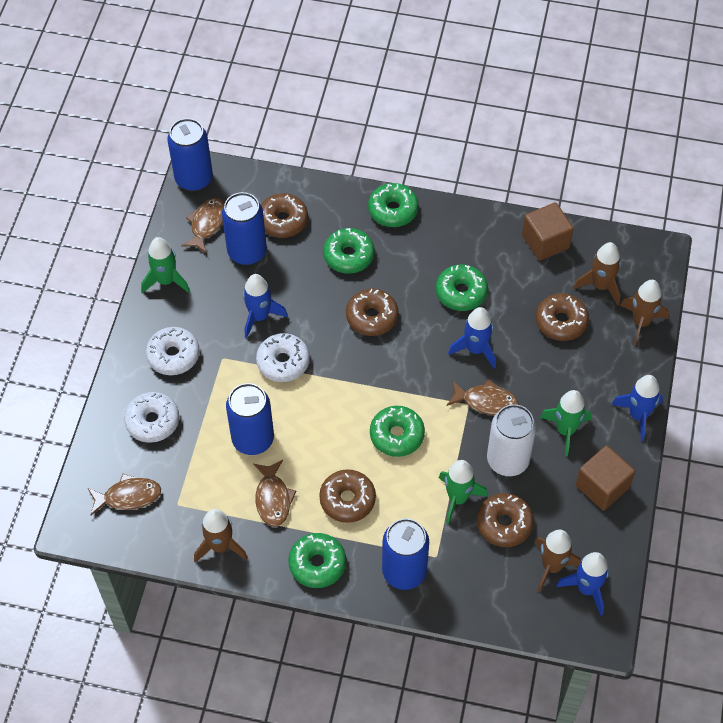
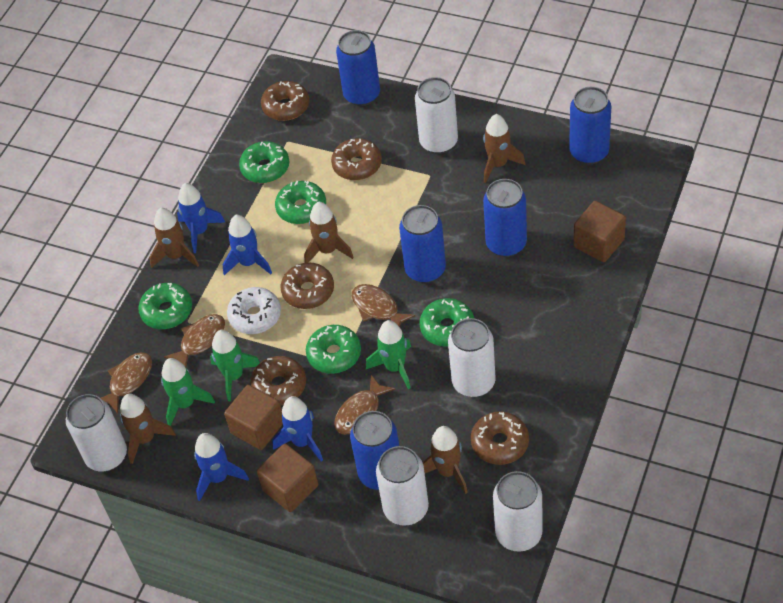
blue can: 4 -> 5
brown cube: 2 -> 3
brown rocket: 4 -> 5
white can: 1 -> 5
white donut: 3 -> 1

